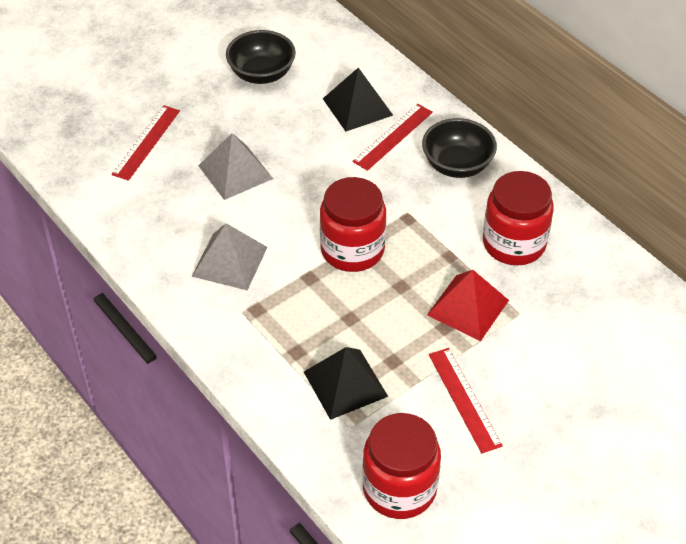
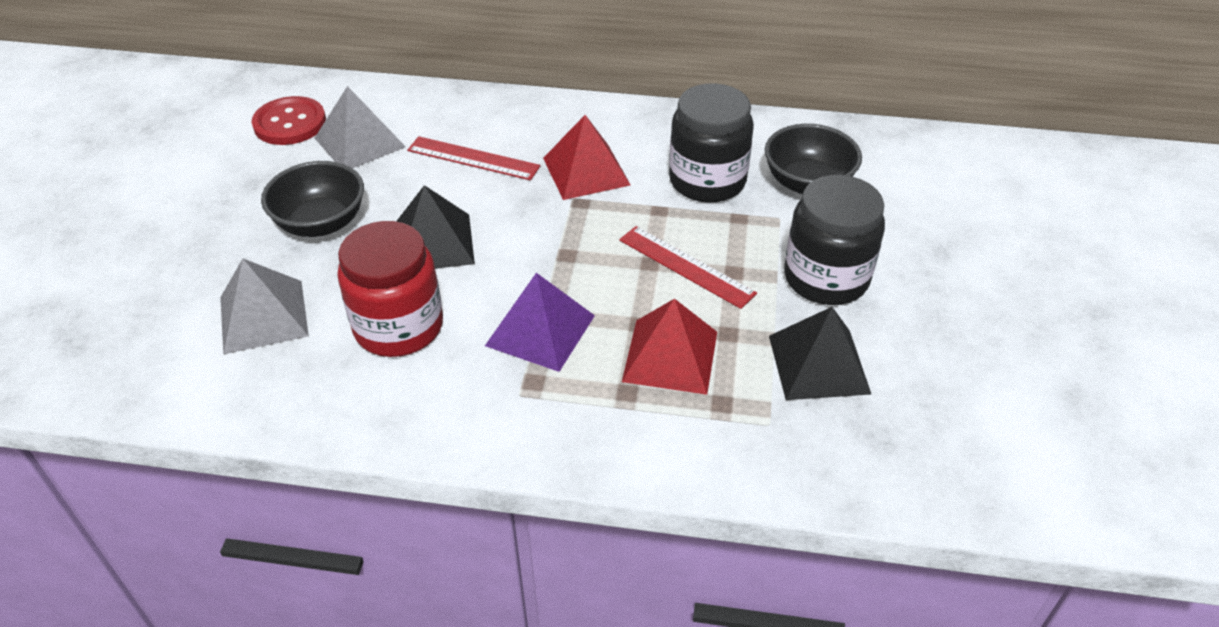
black jar: 0 -> 2
purple pyramid: 0 -> 1
red button: 0 -> 1
red jar: 3 -> 1
red pyramid: 1 -> 2
red ruler: 3 -> 2

